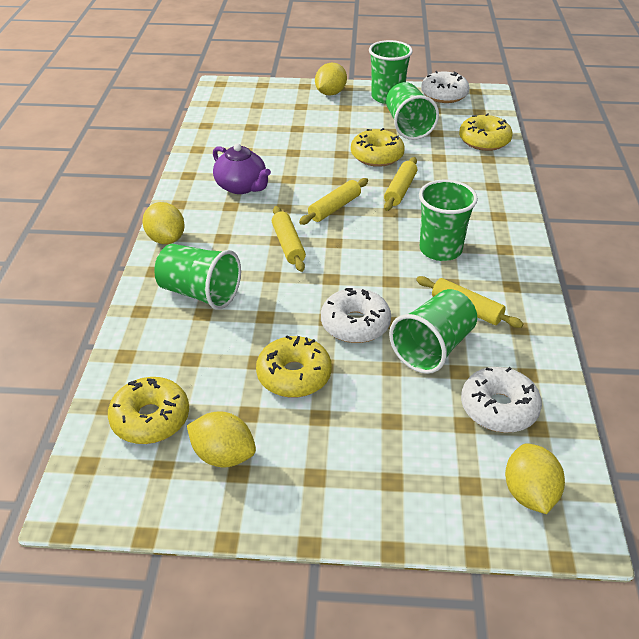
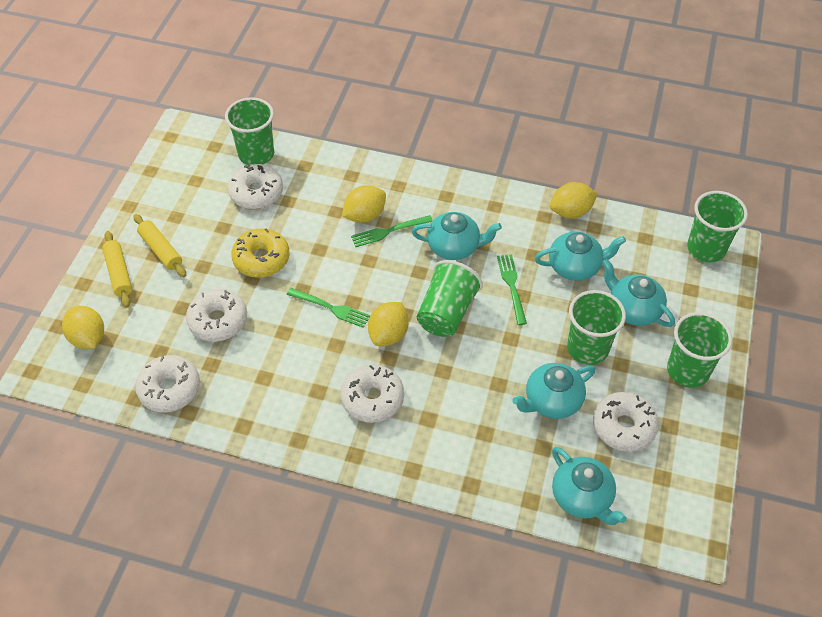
green fork: 0 -> 3
purple teapot: 1 -> 0
turquoise teapot: 0 -> 5
white donut: 3 -> 5
yellow donut: 4 -> 1
yellow rolling pin: 4 -> 2

